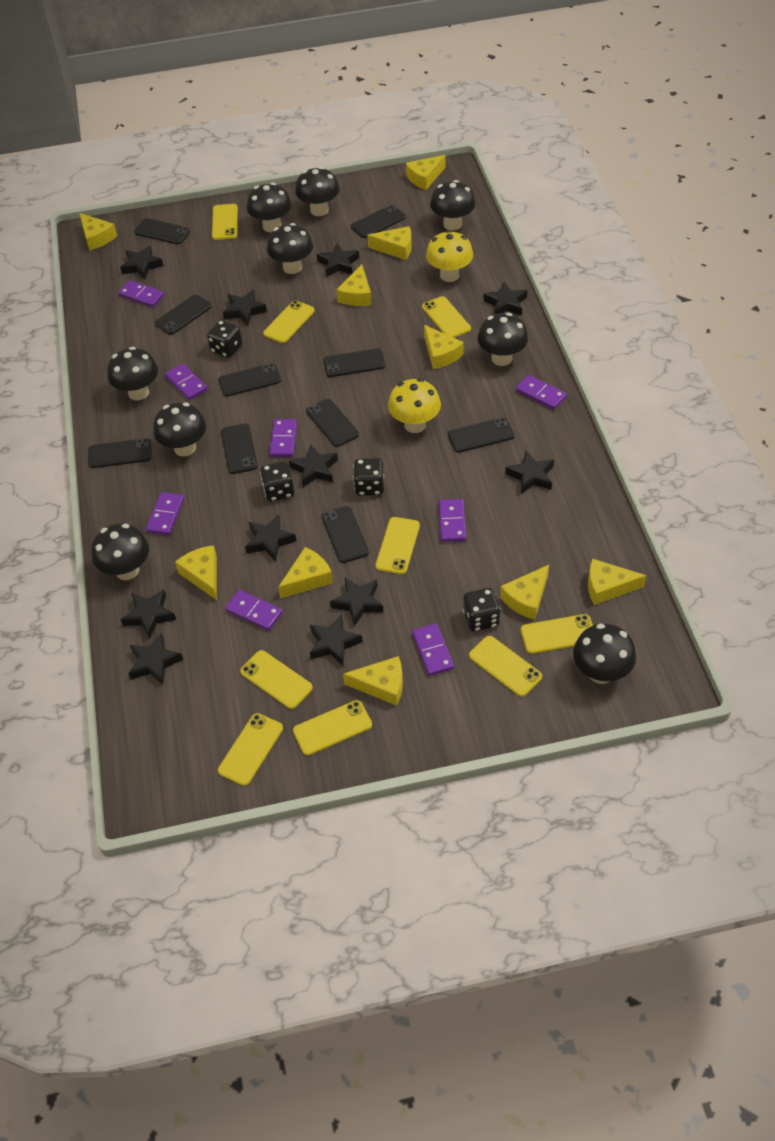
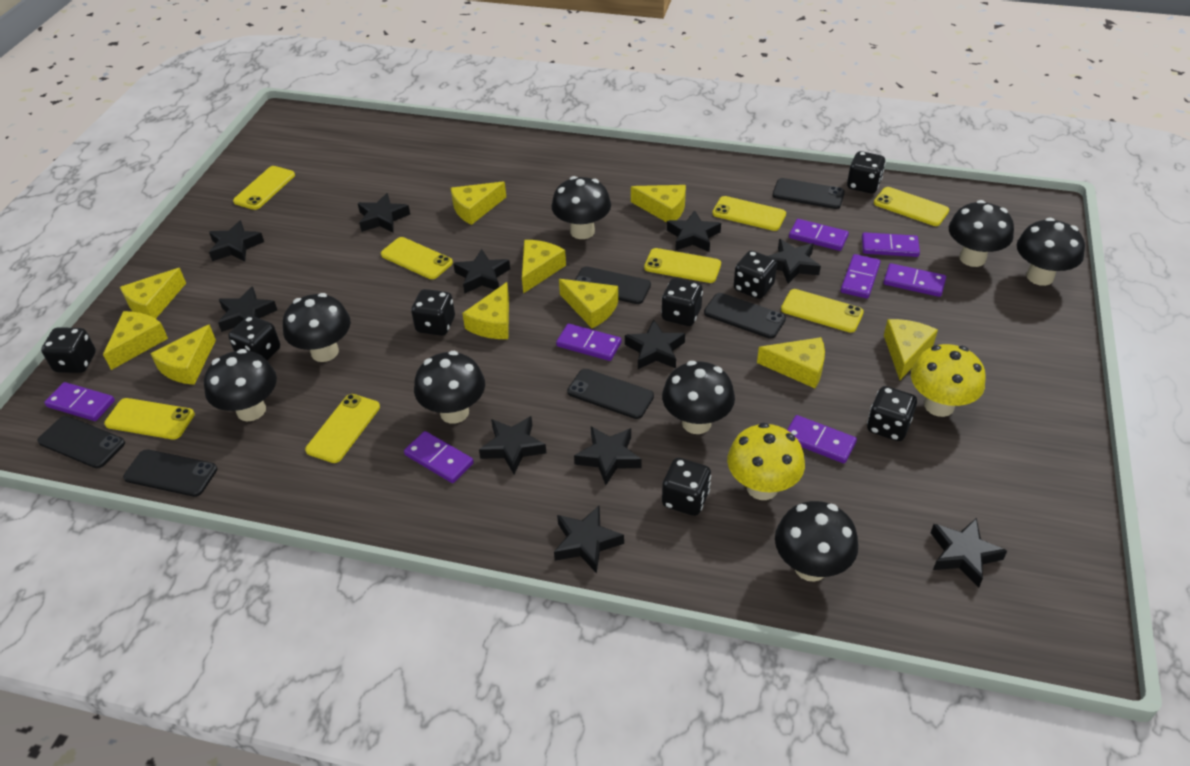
black dice: 4 -> 8
black mushroom: 9 -> 8
black phone: 10 -> 6
yellow phone: 9 -> 8

